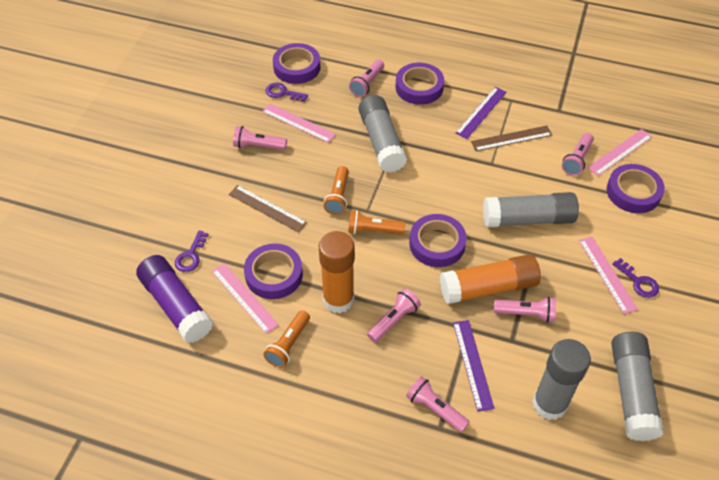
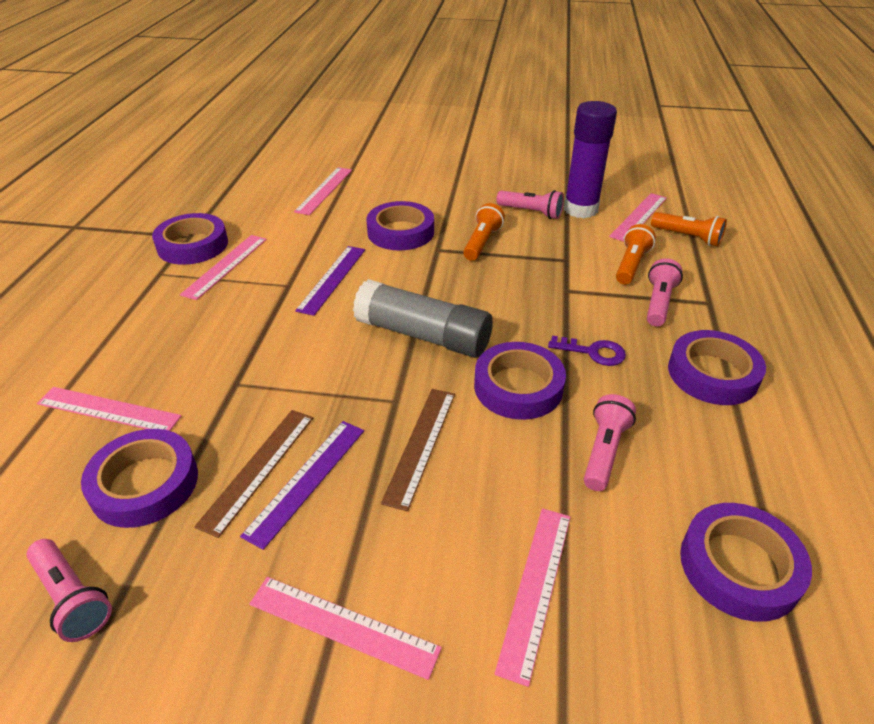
grey glue stick: 4 -> 1
orange glue stick: 2 -> 0
pink flashlight: 6 -> 4
pink ruler: 4 -> 6
purple key: 3 -> 1
purple tape: 5 -> 6

